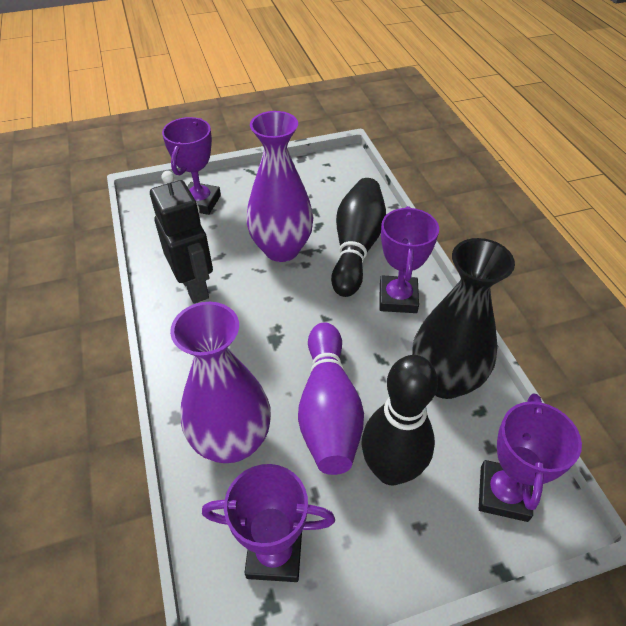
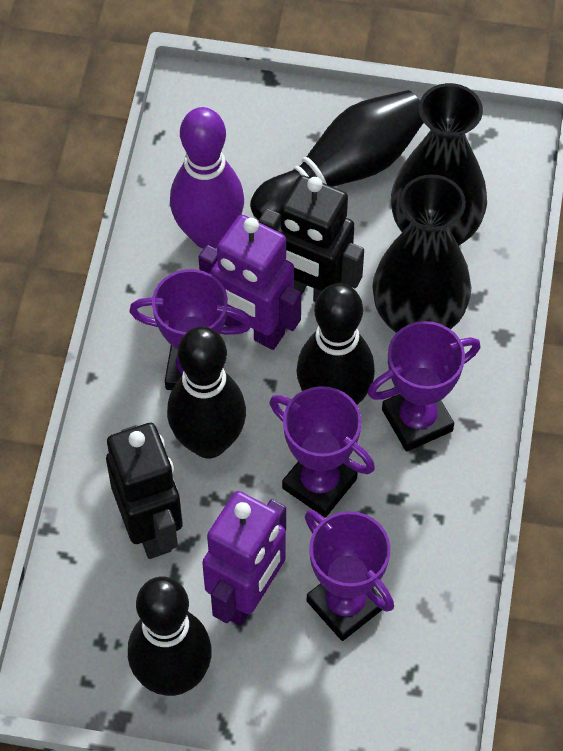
black bowling pin: 2 -> 4
black robot: 1 -> 2
black vase: 1 -> 2
purple robot: 0 -> 2
purple vase: 2 -> 0

